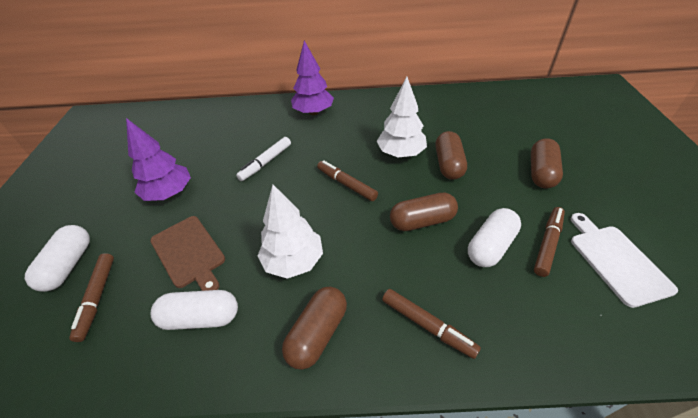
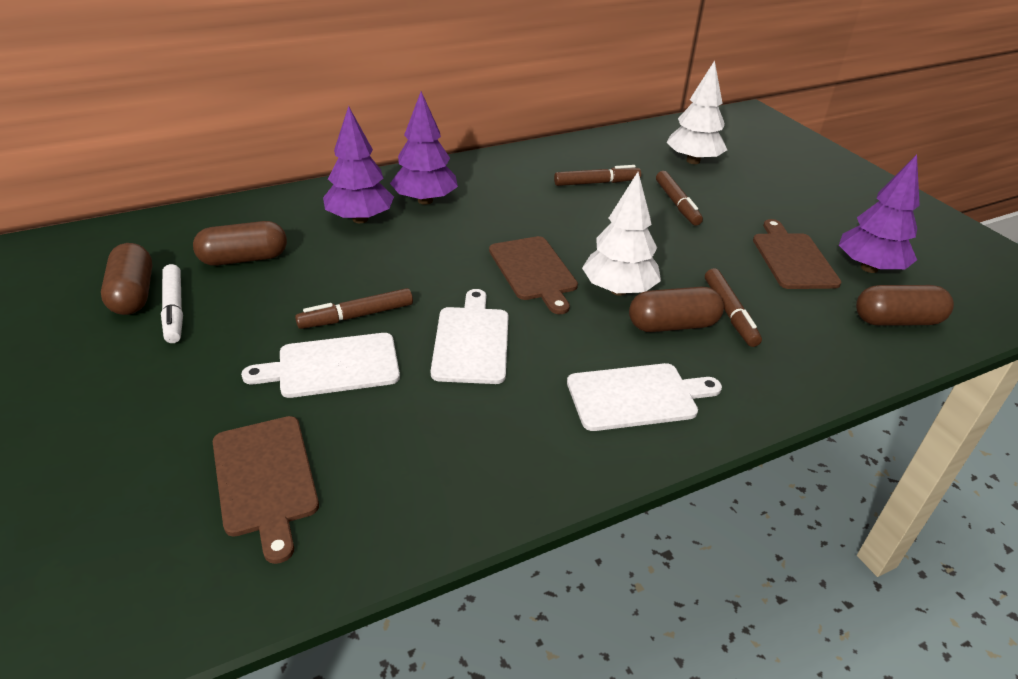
brown cutting board: 1 -> 3
purple tree: 2 -> 3
white capsule: 3 -> 0
white cutting board: 1 -> 3

